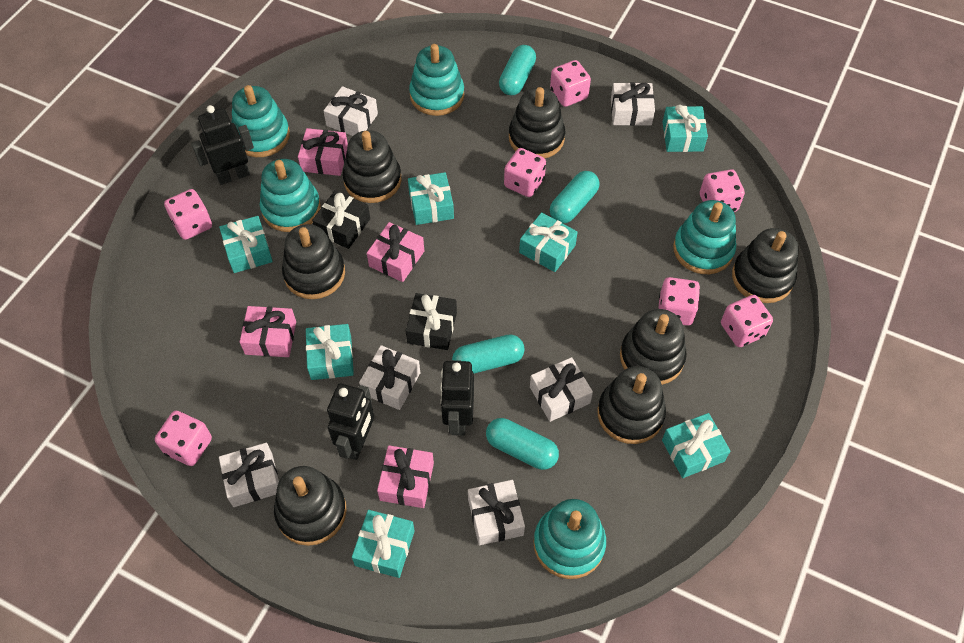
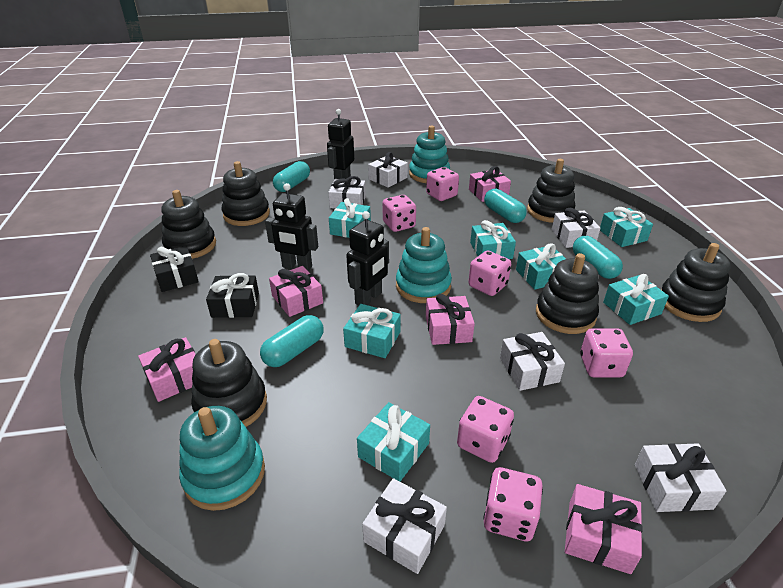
black stacking toy: 7 -> 6
pink dice: 7 -> 6
pink gift: 4 -> 5
turquoise stacking toy: 5 -> 3

